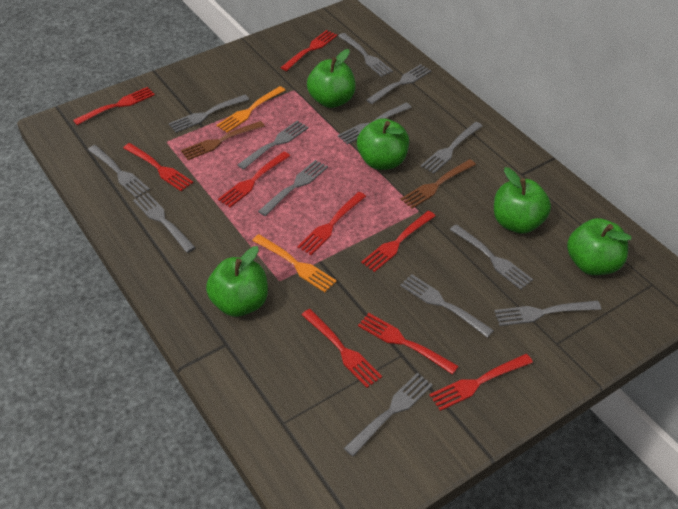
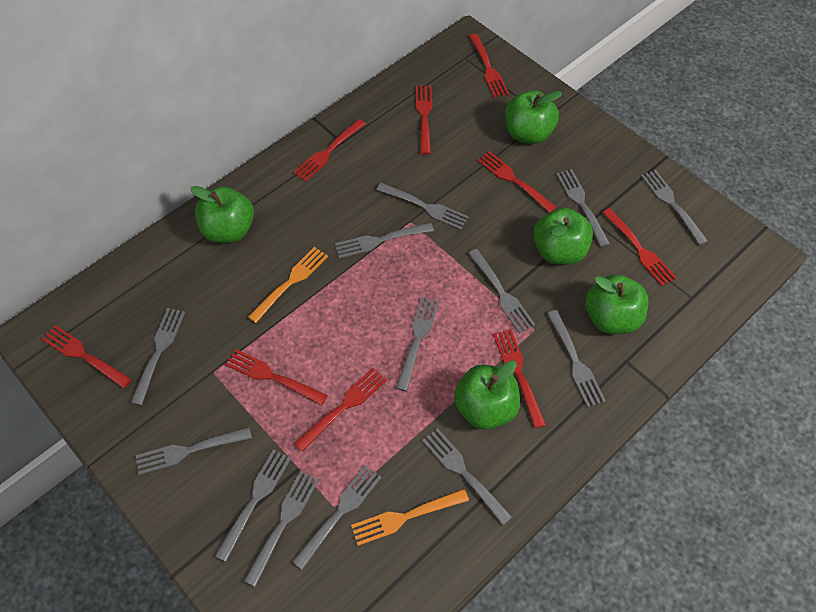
brown fork: 2 -> 0

